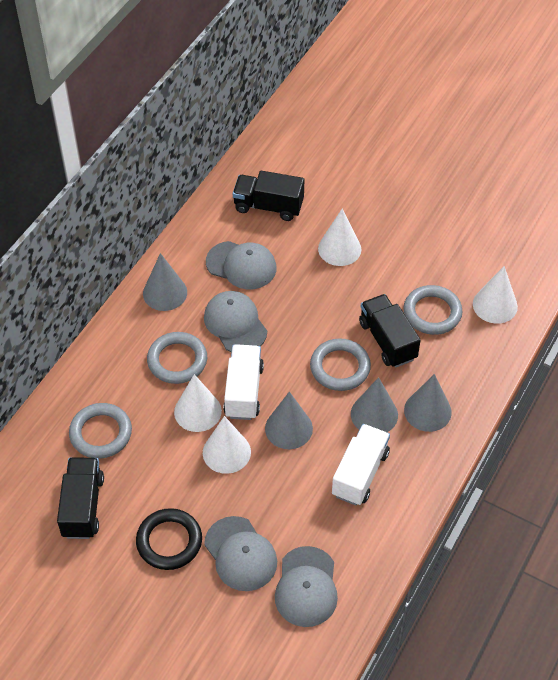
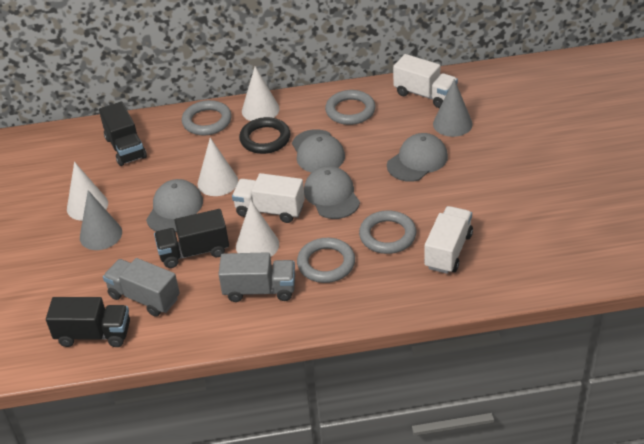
grey cone: 4 -> 2
grey truck: 0 -> 2
white truck: 2 -> 3

